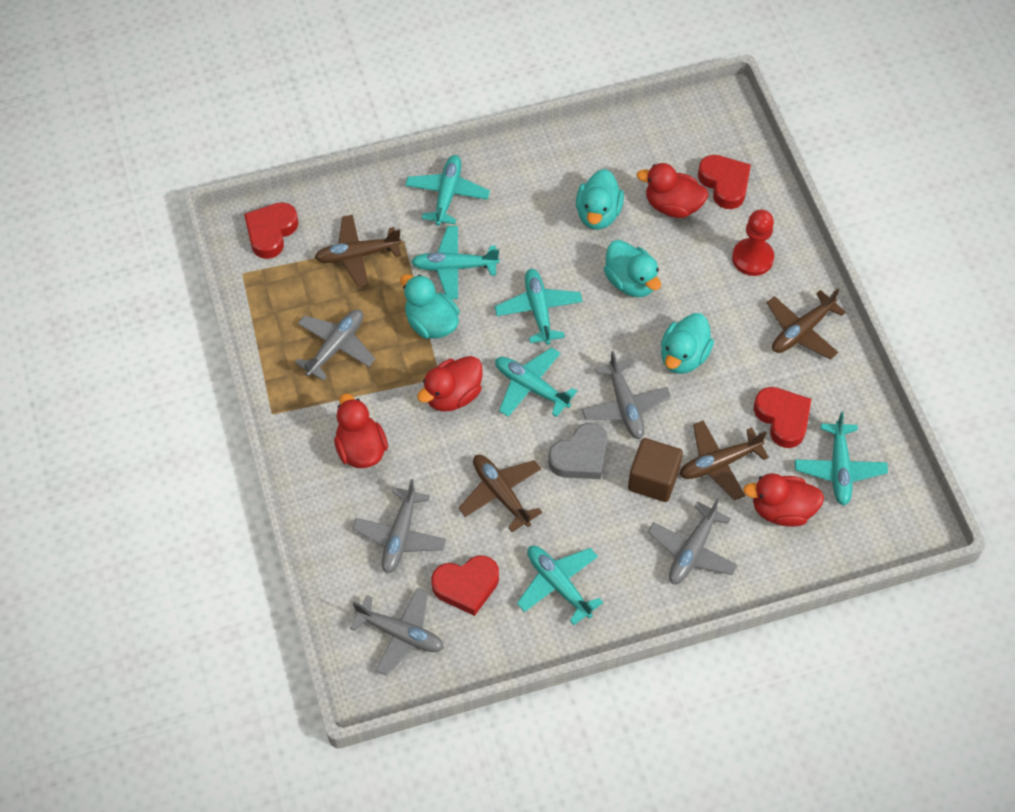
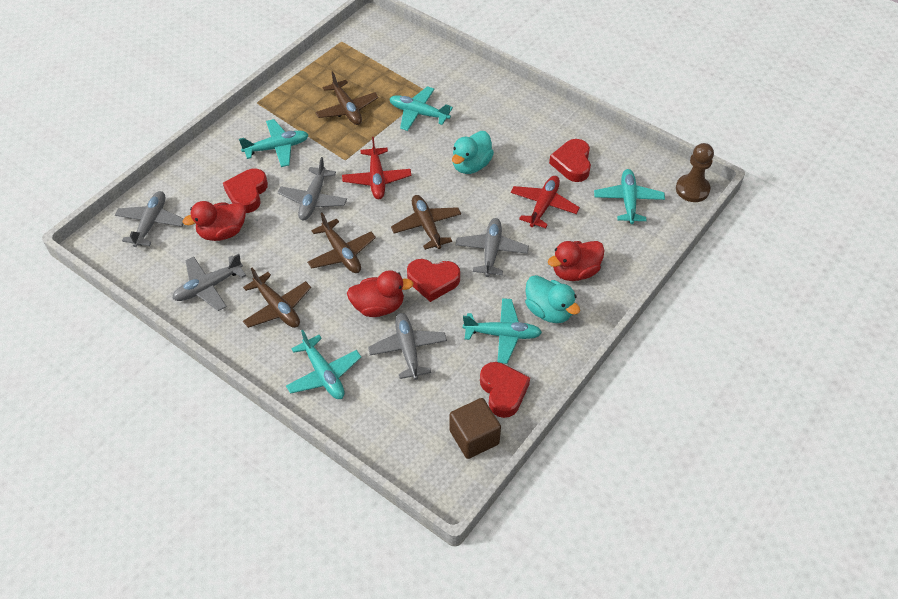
brown pawn: 0 -> 1
grey heart: 1 -> 0
red duck: 4 -> 3
red pawn: 1 -> 0
red plane: 0 -> 2
turquoise duck: 4 -> 2
turquoise plane: 6 -> 5

